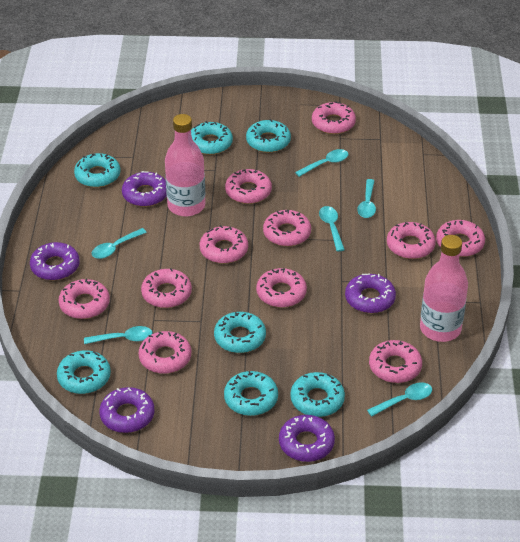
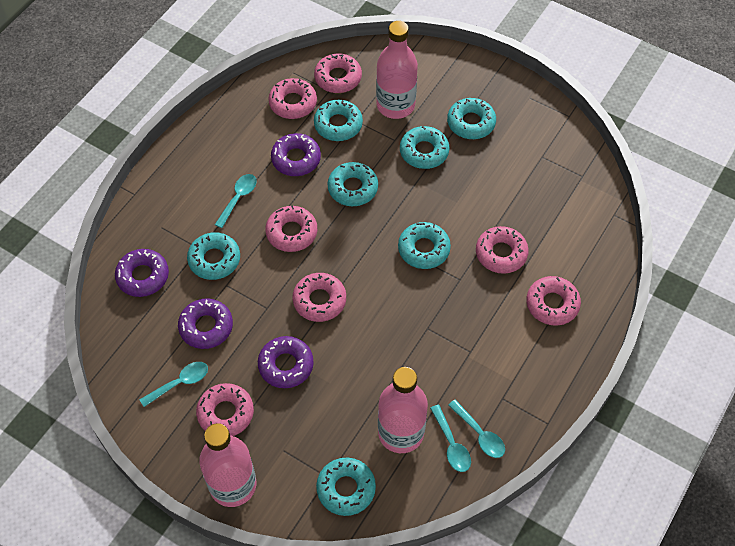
pink bottle: 2 -> 3
pink donut: 11 -> 7
purple donut: 5 -> 4
turquoise spoon: 6 -> 4

